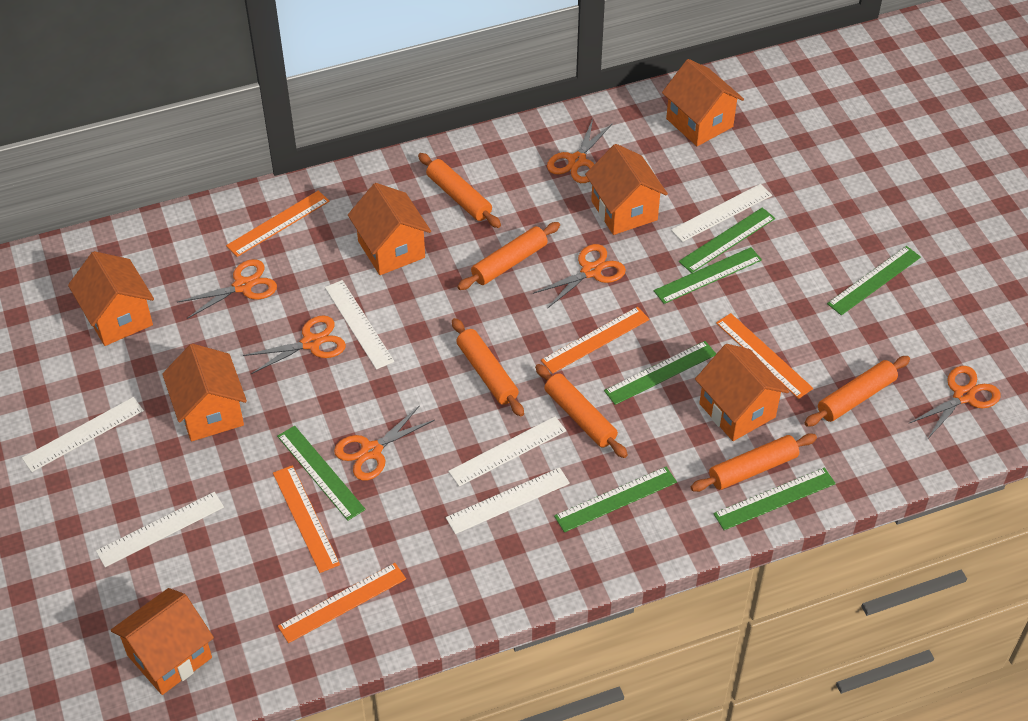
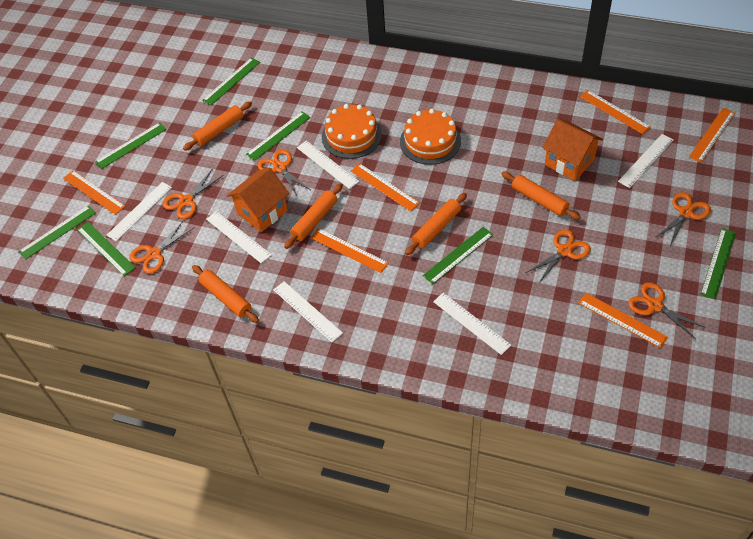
orange cake: 0 -> 2
orange house: 7 -> 2
orange rolling pin: 6 -> 5
orange ruler: 5 -> 6

